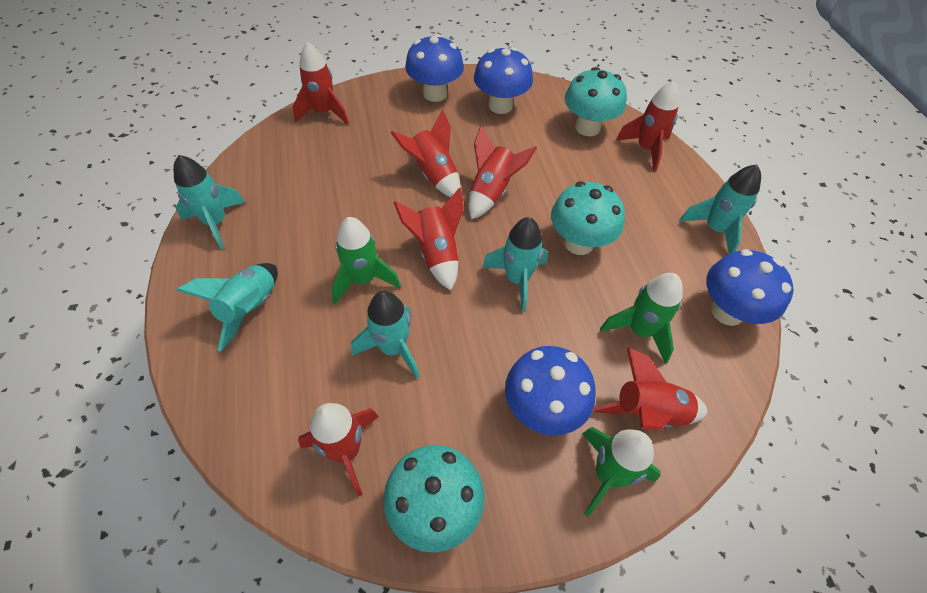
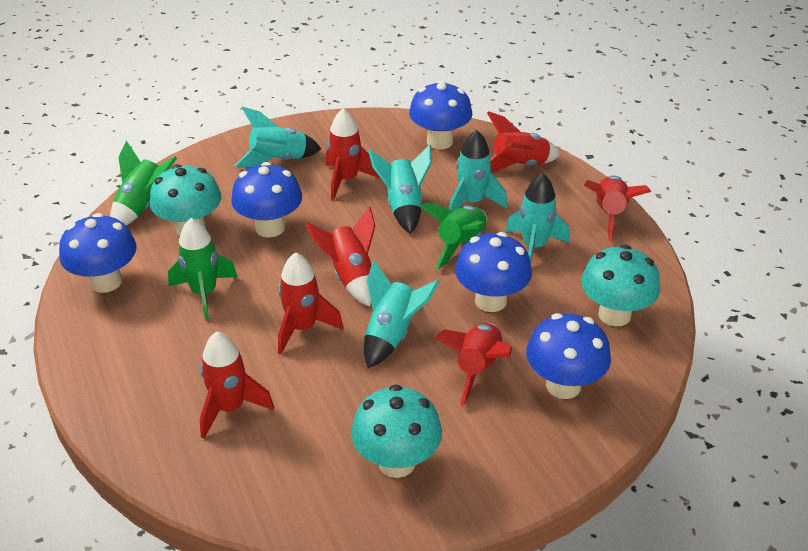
blue mushroom: 4 -> 5

